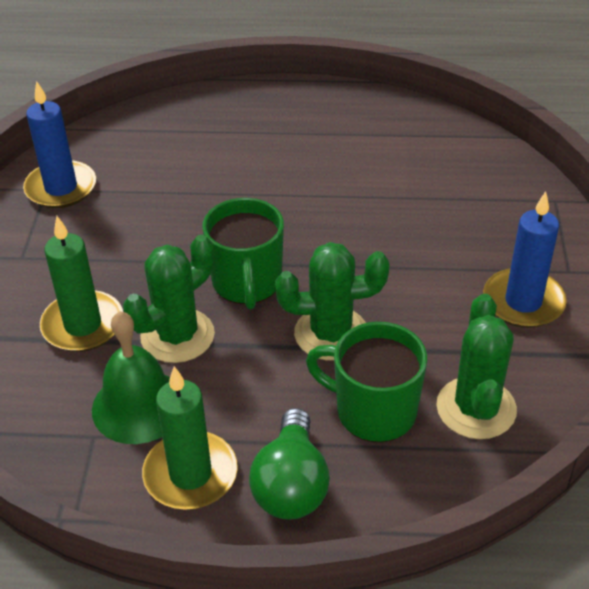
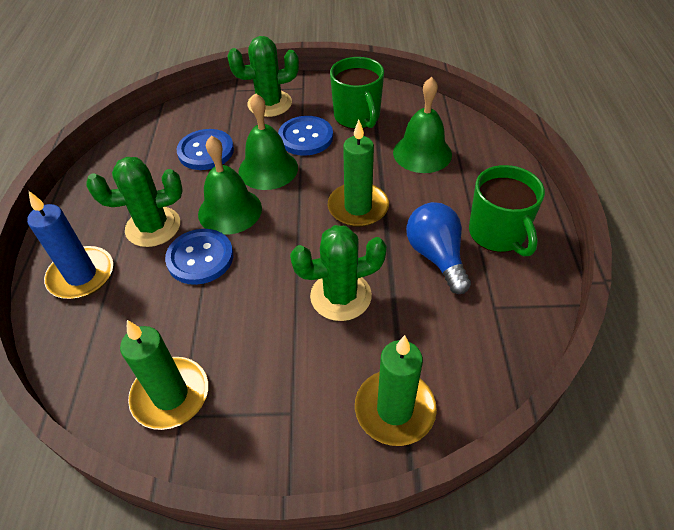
blue button: 0 -> 3
blue candle: 2 -> 1
blue light bulb: 0 -> 1
green bell: 1 -> 3
green candle: 2 -> 3
green light bulb: 1 -> 0

